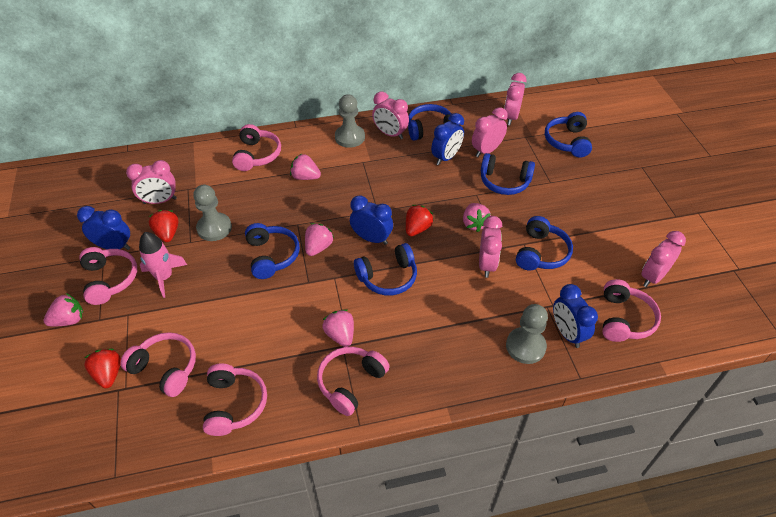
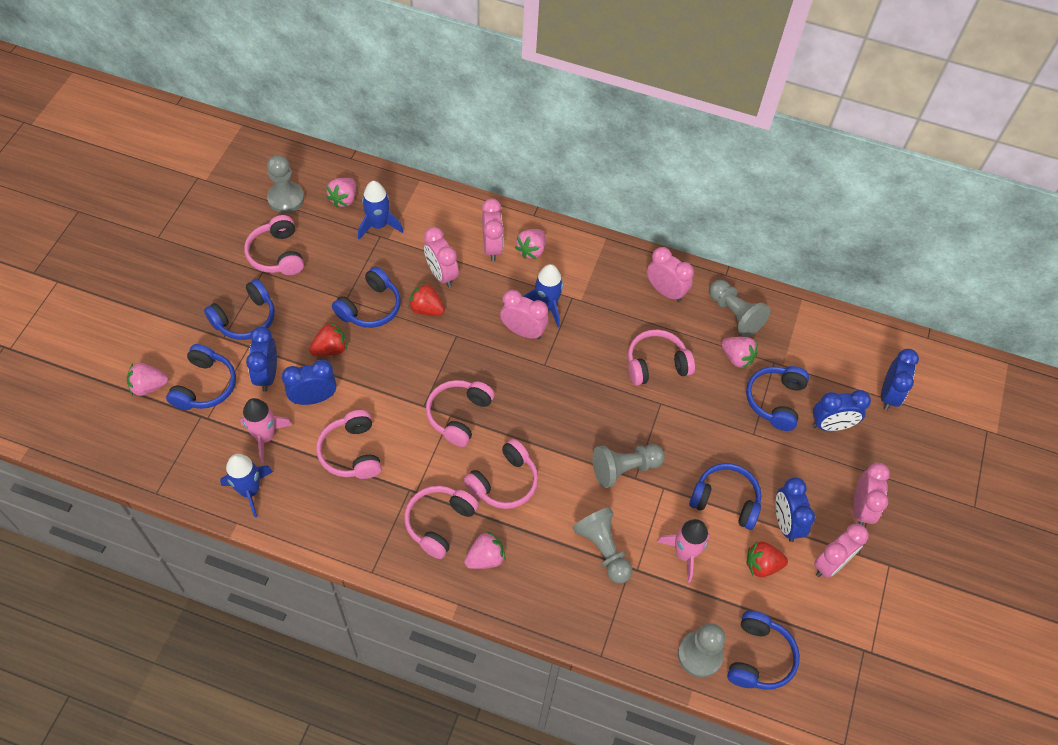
blue clock: 4 -> 5
blue rocket: 0 -> 3
grey pawn: 3 -> 5
pink rocket: 1 -> 2

